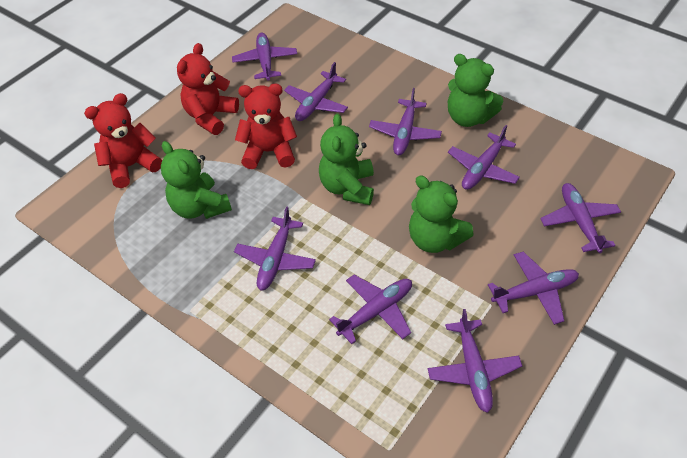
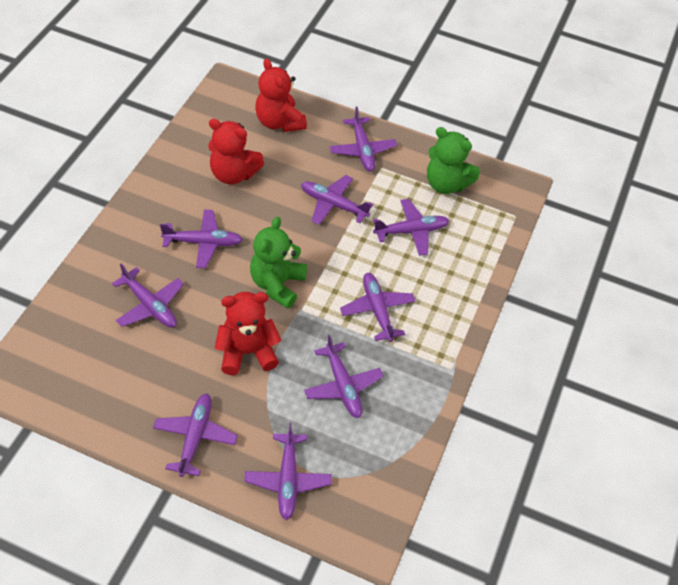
green teddy bear: 4 -> 2

